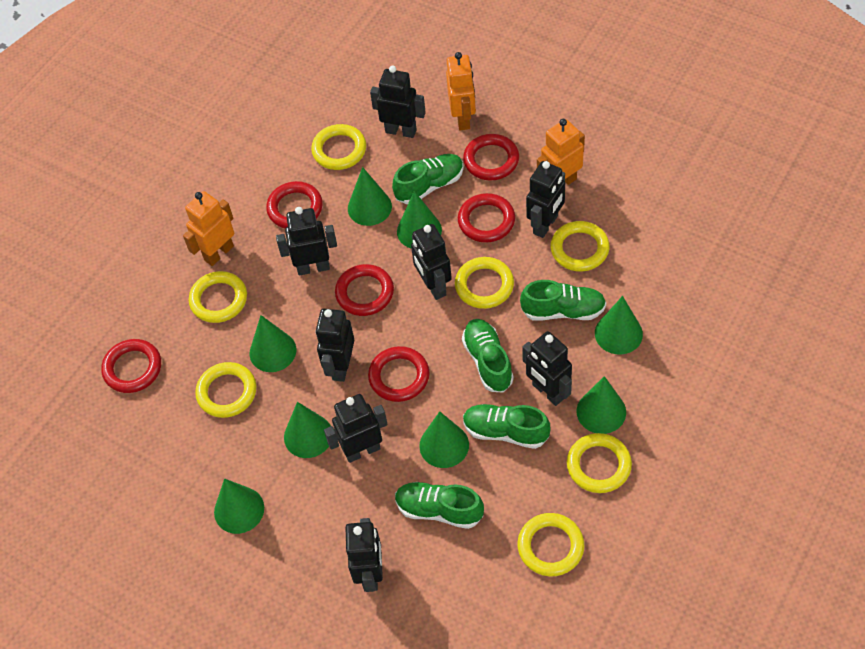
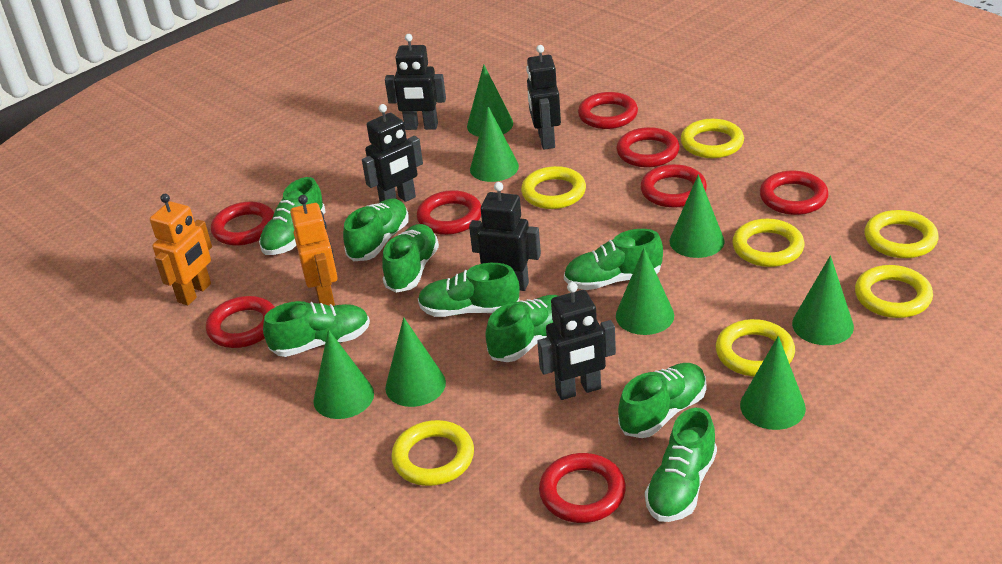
black robot: 8 -> 5
green shoe: 5 -> 9
orange robot: 3 -> 2
red ring: 6 -> 8

